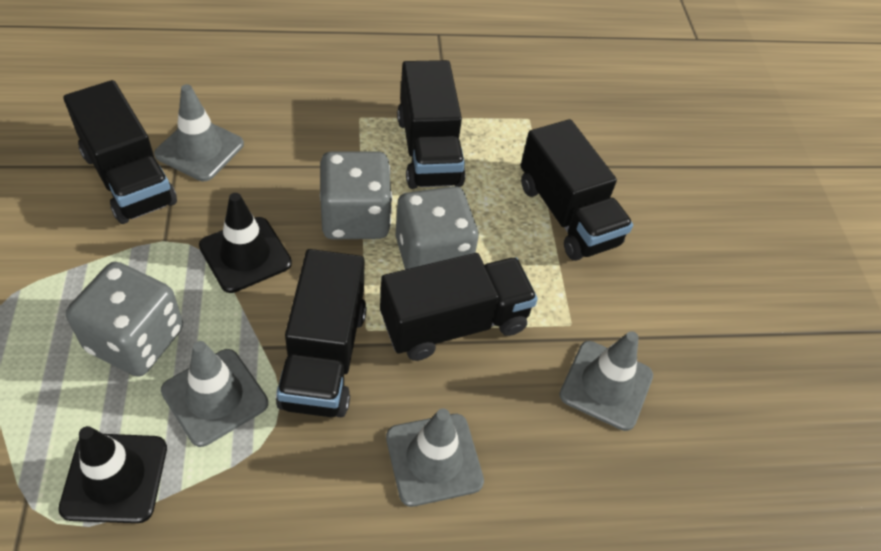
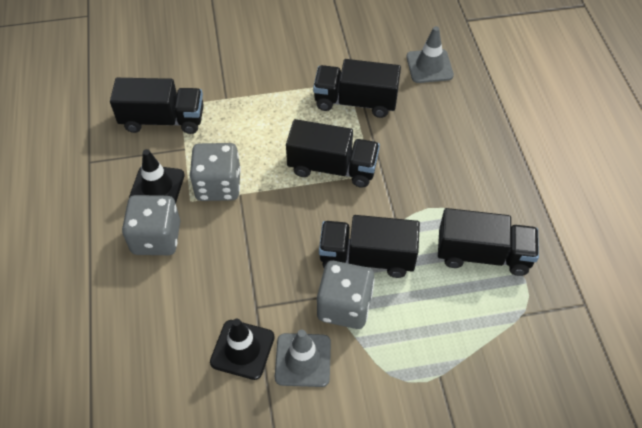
grey traffic cone: 4 -> 2

